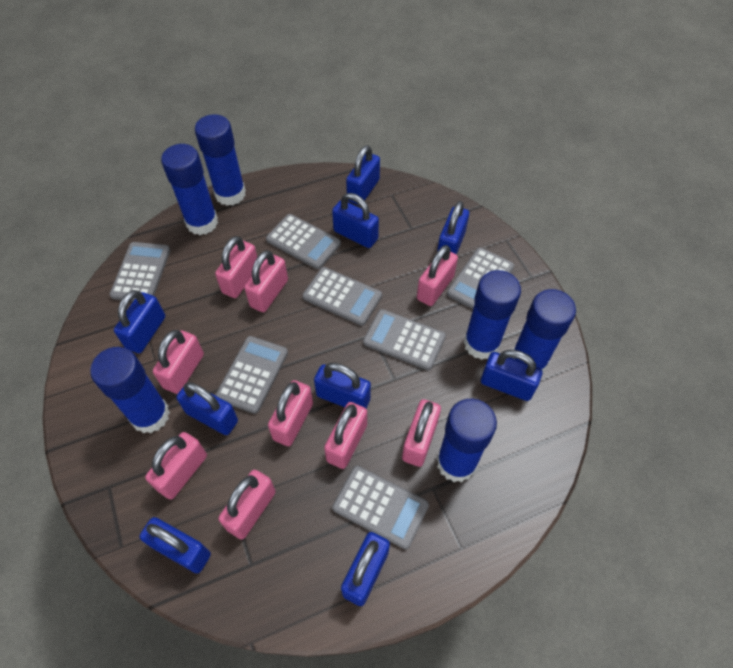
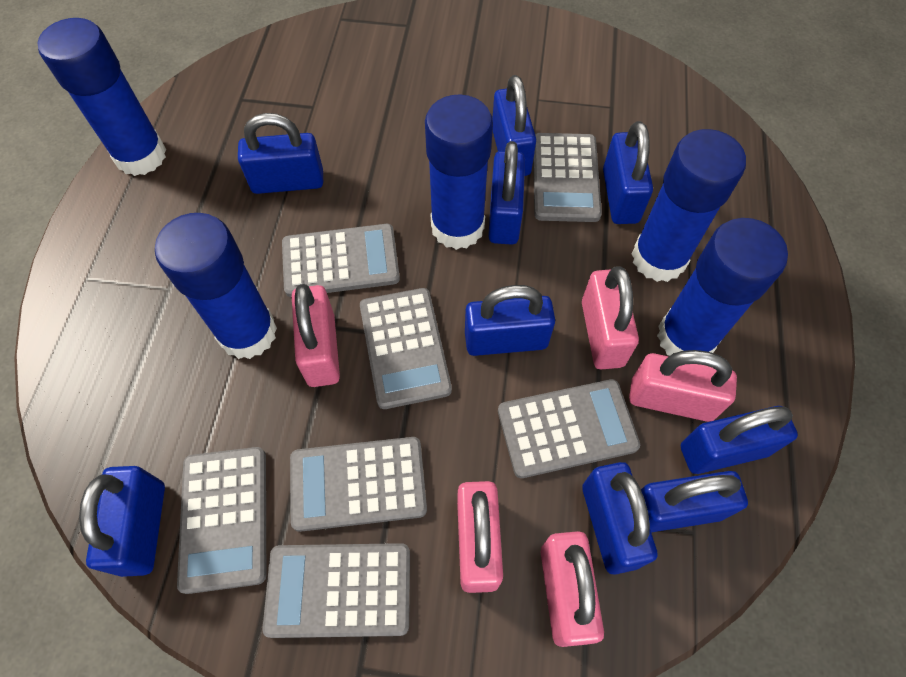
blue glue stick: 6 -> 5
pink padlock: 9 -> 5

